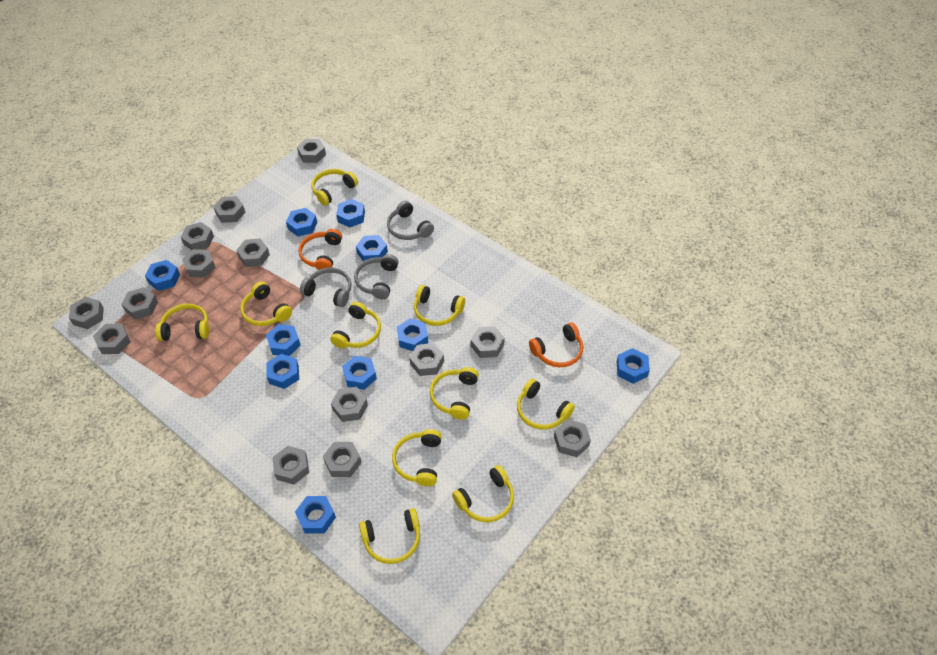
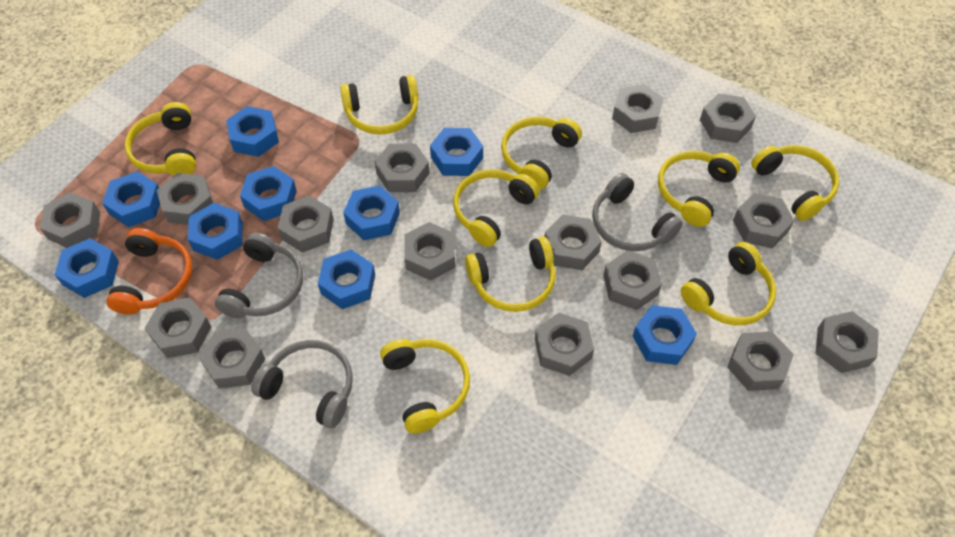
blue nut: 10 -> 9
grey nut: 14 -> 15
orange headphones: 2 -> 1
yellow headphones: 10 -> 9

